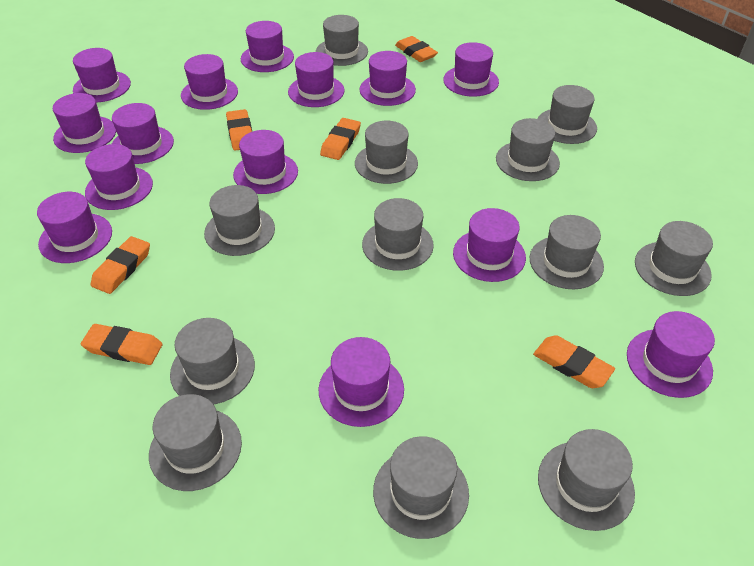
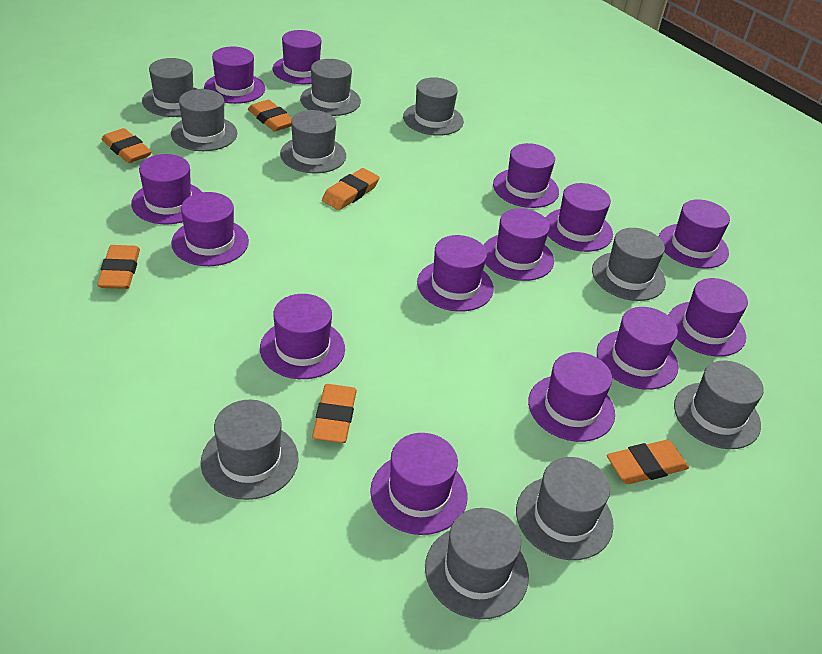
grey hat: 12 -> 10

